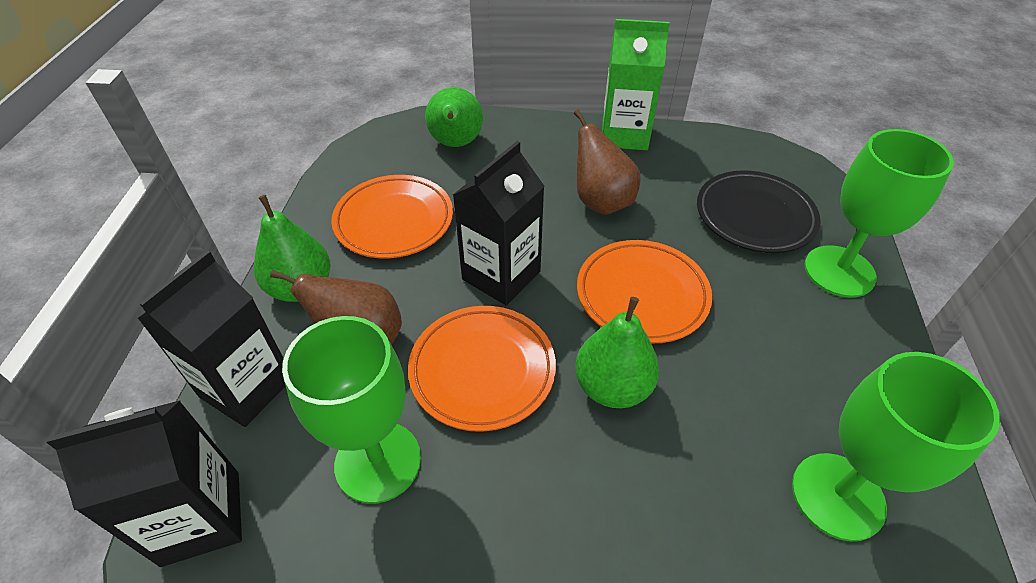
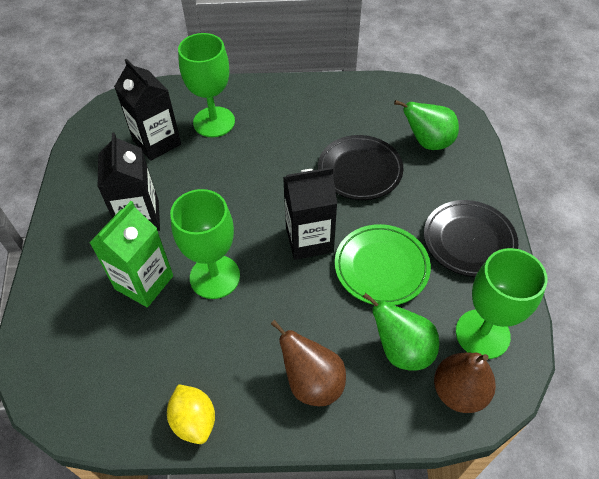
black plate: 1 -> 2
green pear: 3 -> 2
green plate: 0 -> 1
orange plate: 3 -> 0
yellow lemon: 0 -> 1

